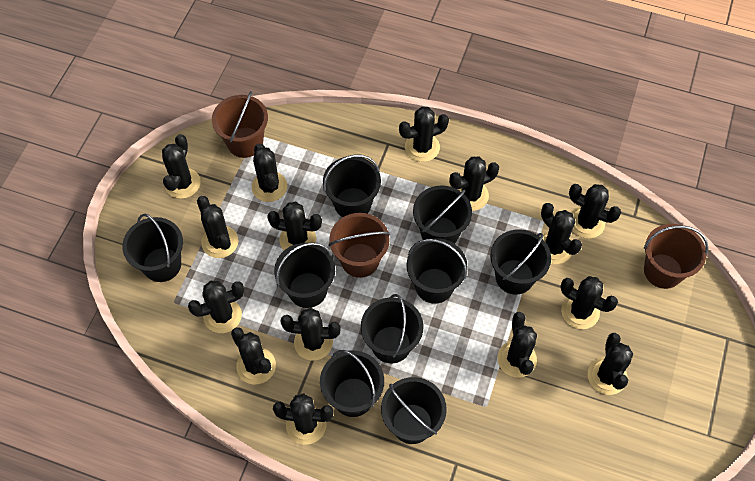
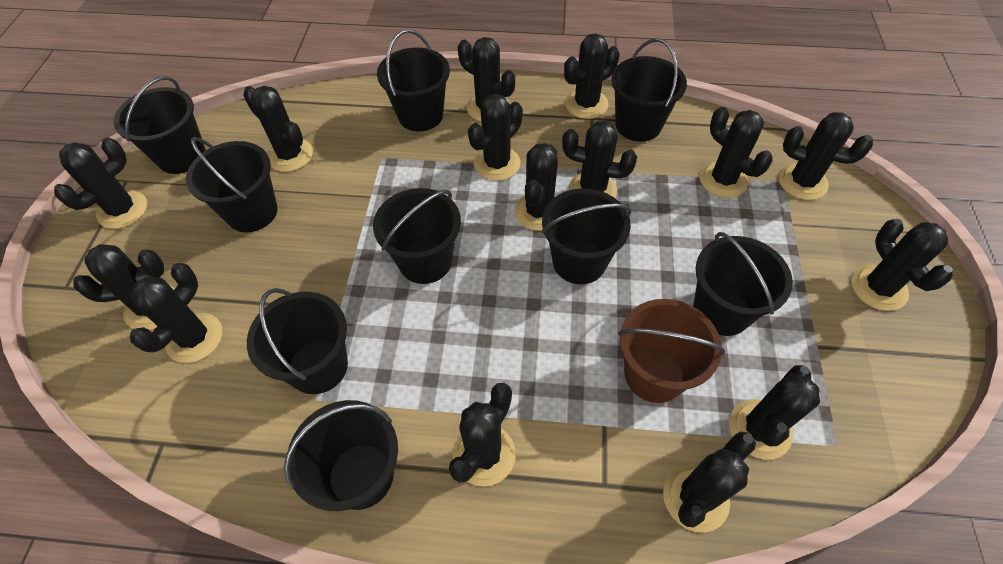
brown bucket: 3 -> 1

